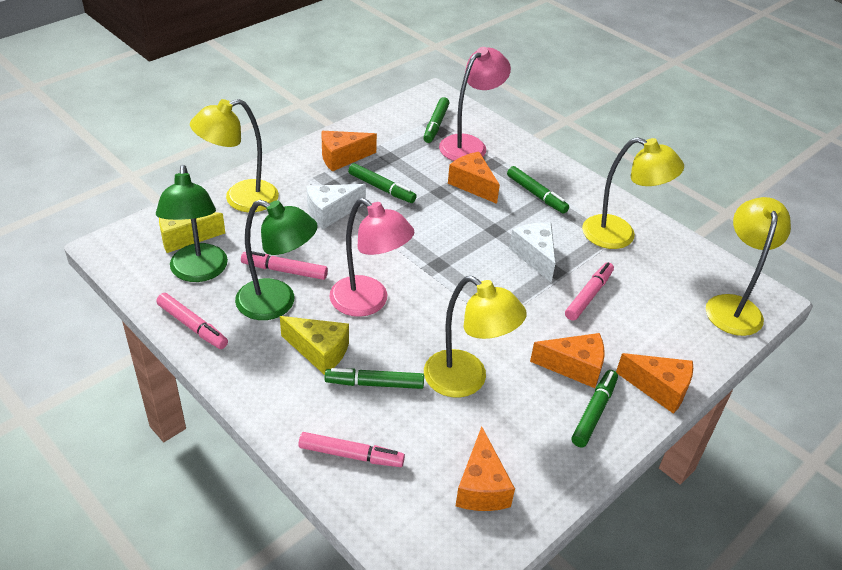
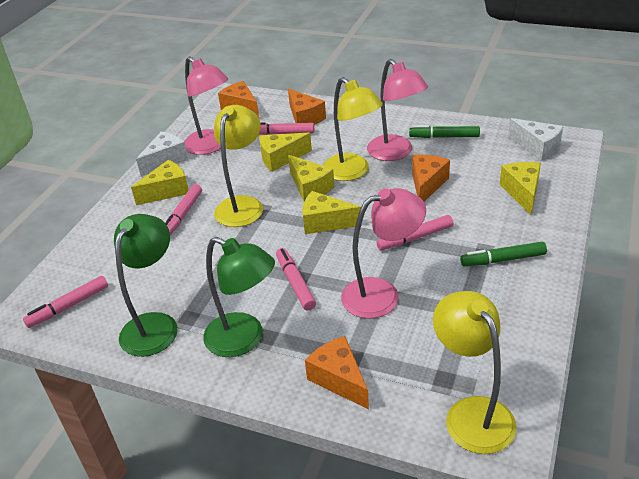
green marker: 5 -> 2
orange cheese: 5 -> 4
pink lamp: 2 -> 3
pink marker: 4 -> 5
yellow cheese: 2 -> 5
yellow lamp: 4 -> 3

